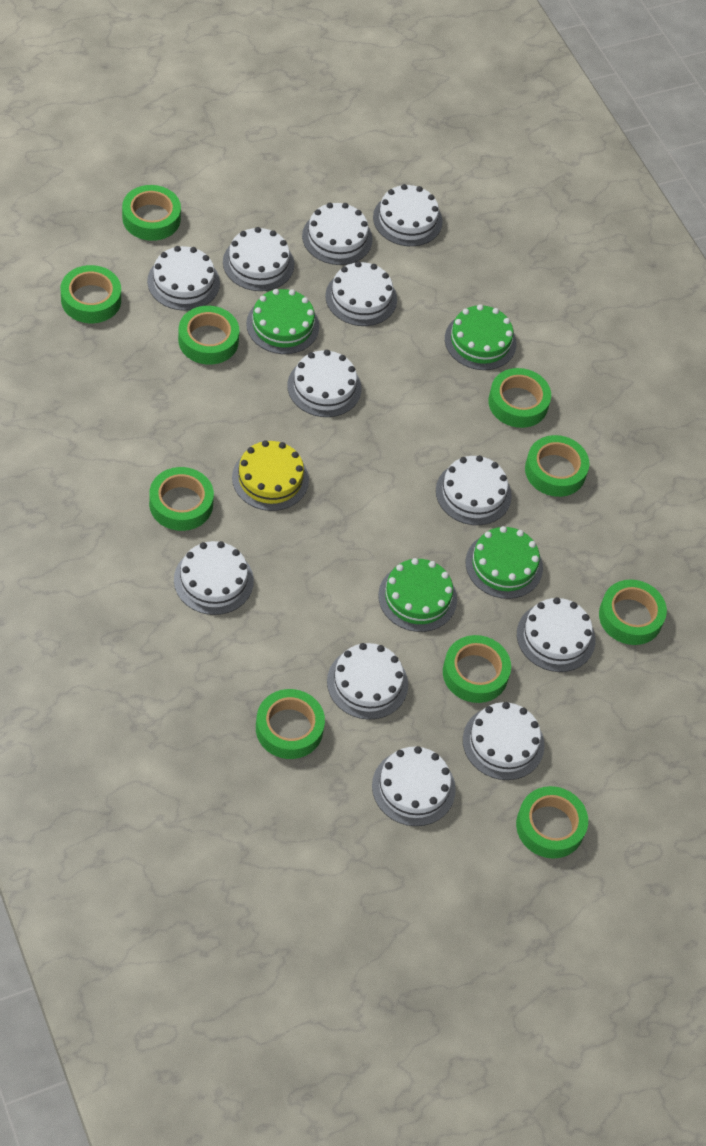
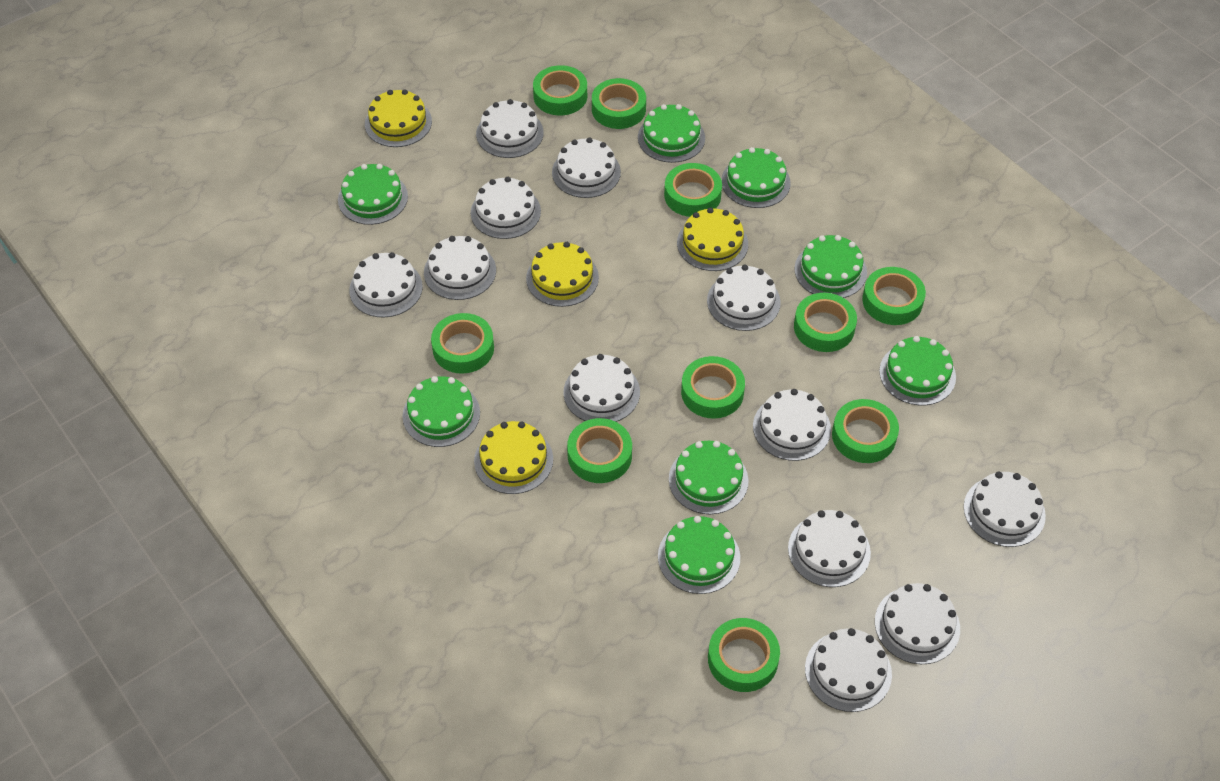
green cake: 4 -> 8
yellow cake: 1 -> 4

